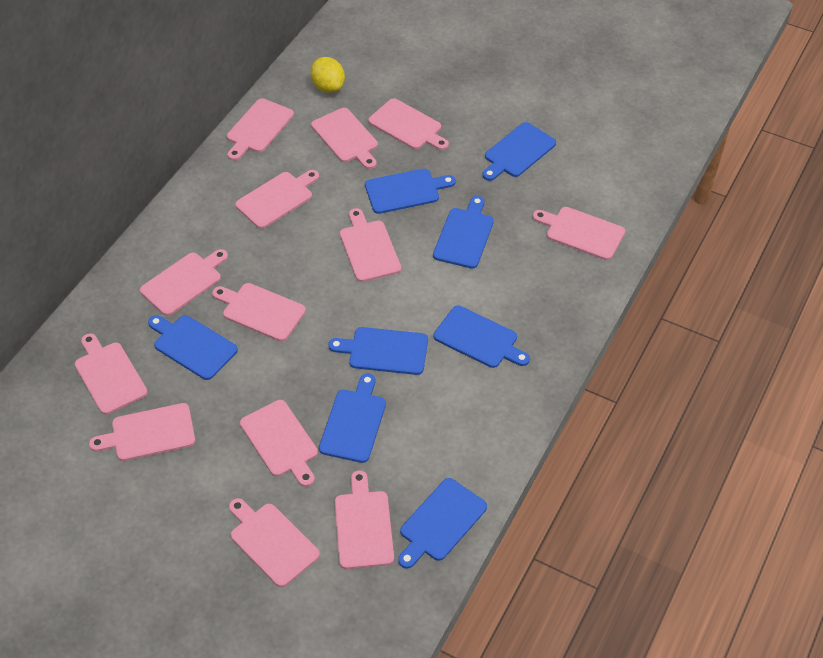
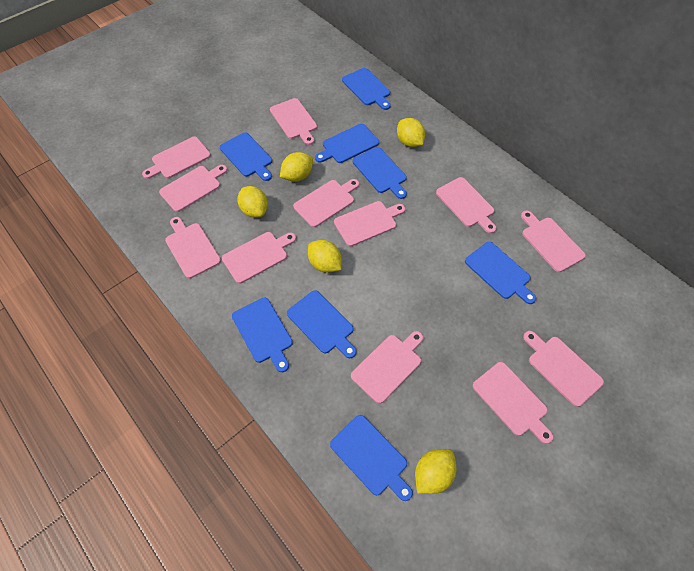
pink cutting board: 13 -> 12
yellow lemon: 1 -> 5

